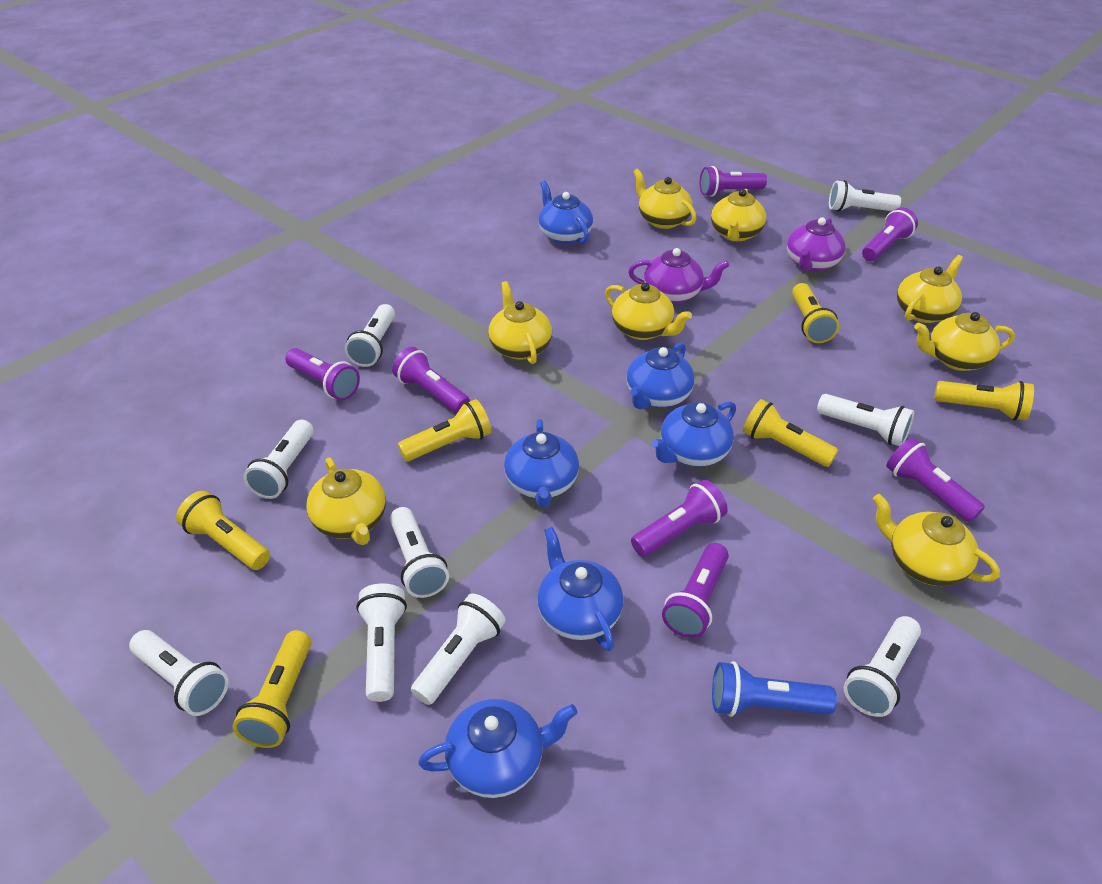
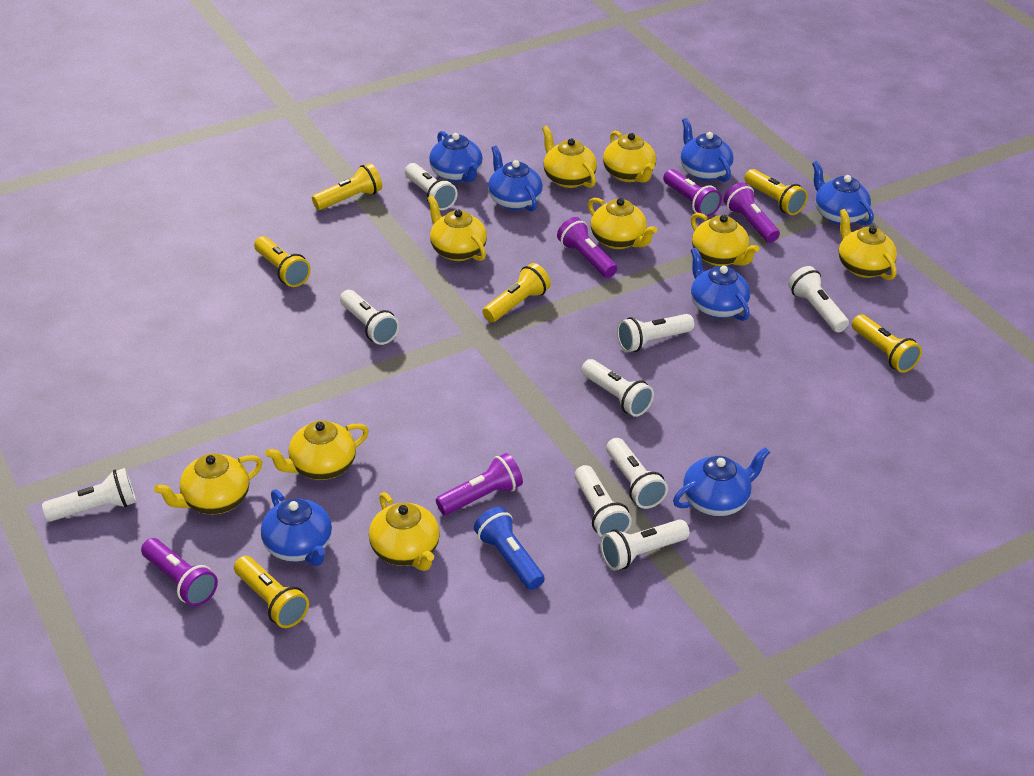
blue teapot: 6 -> 7
purple flashlight: 7 -> 5
purple teapot: 2 -> 0
yellow teapot: 8 -> 9

